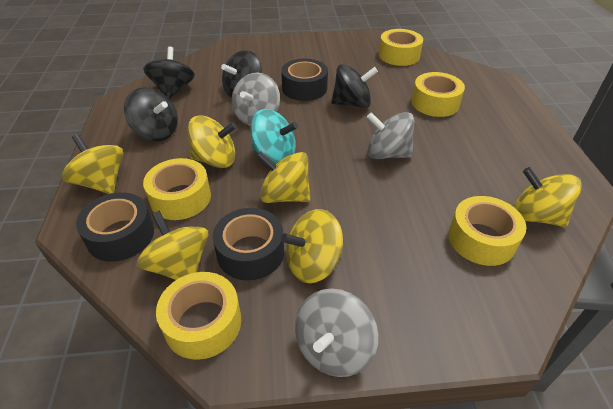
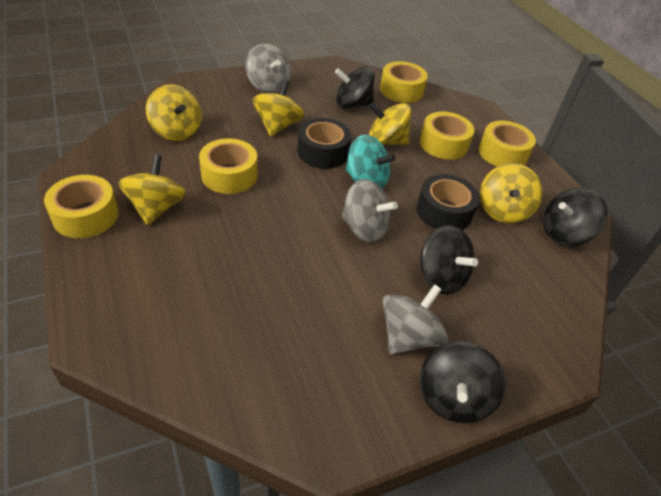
black tape: 3 -> 2
yellow spinning top: 6 -> 5

